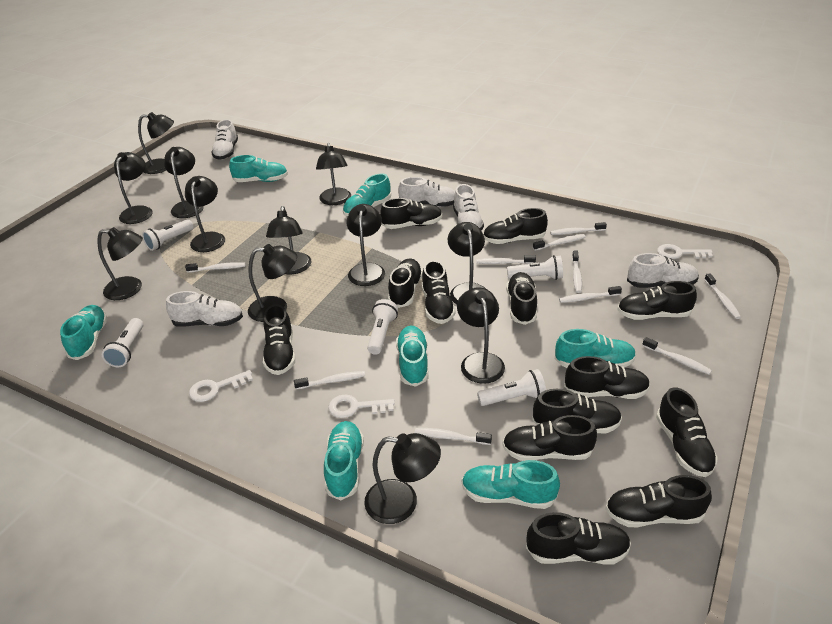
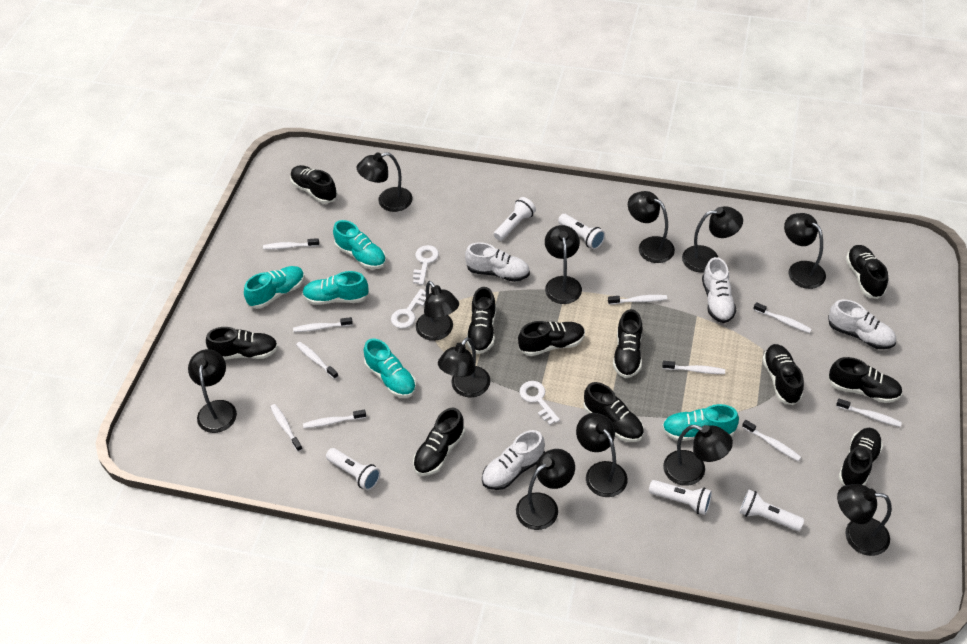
black shoe: 13 -> 11
turquoise shoe: 7 -> 5
white shoe: 5 -> 4

